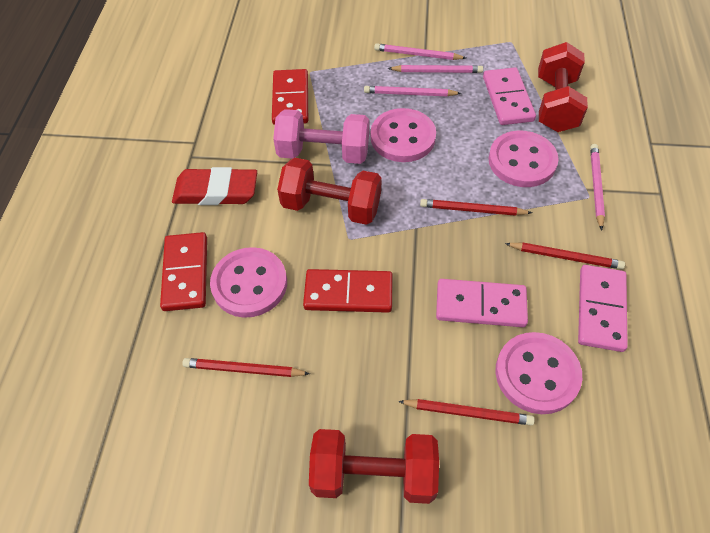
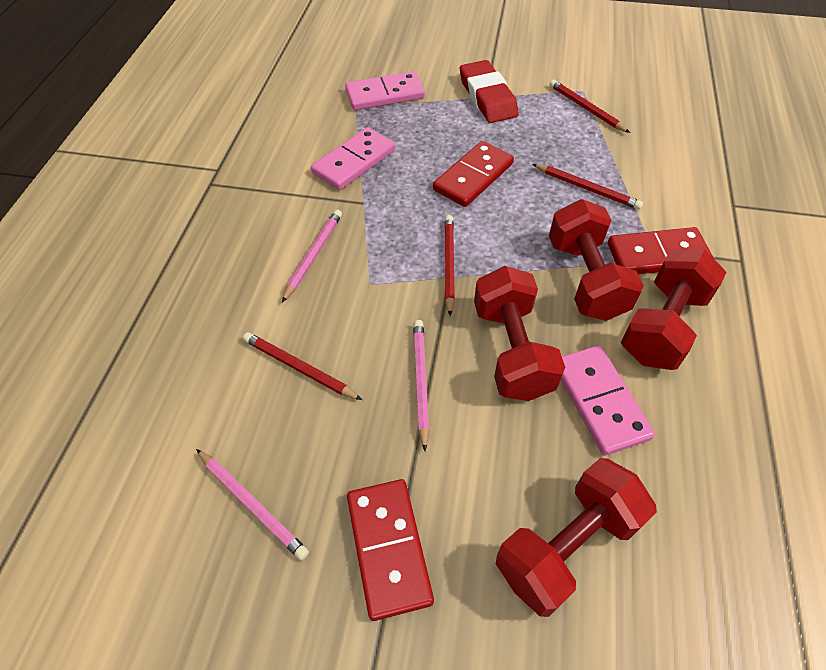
pink button: 4 -> 0
pink dumbbell: 1 -> 0
pink pencil: 4 -> 3
red dumbbell: 3 -> 4

